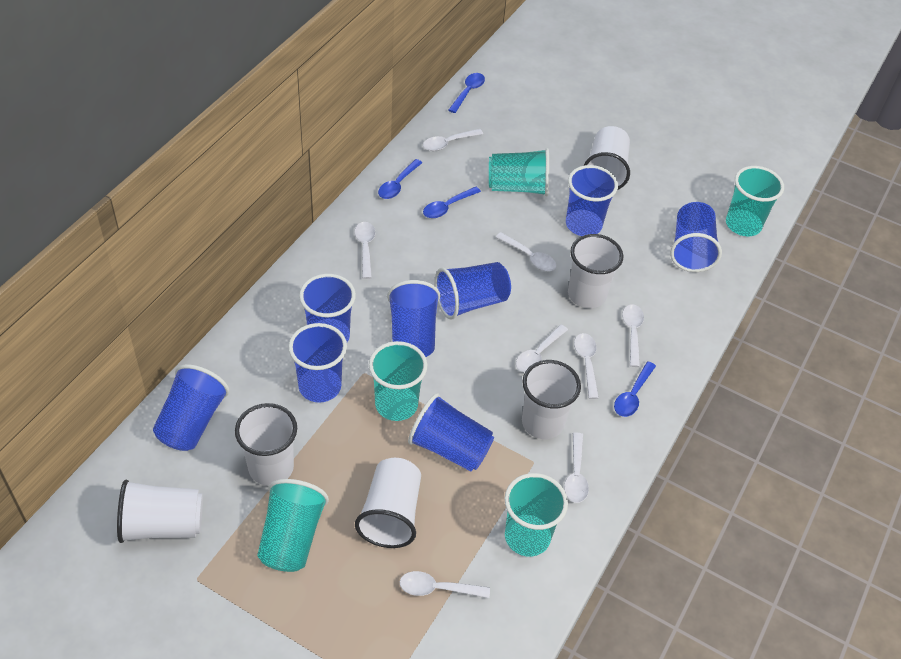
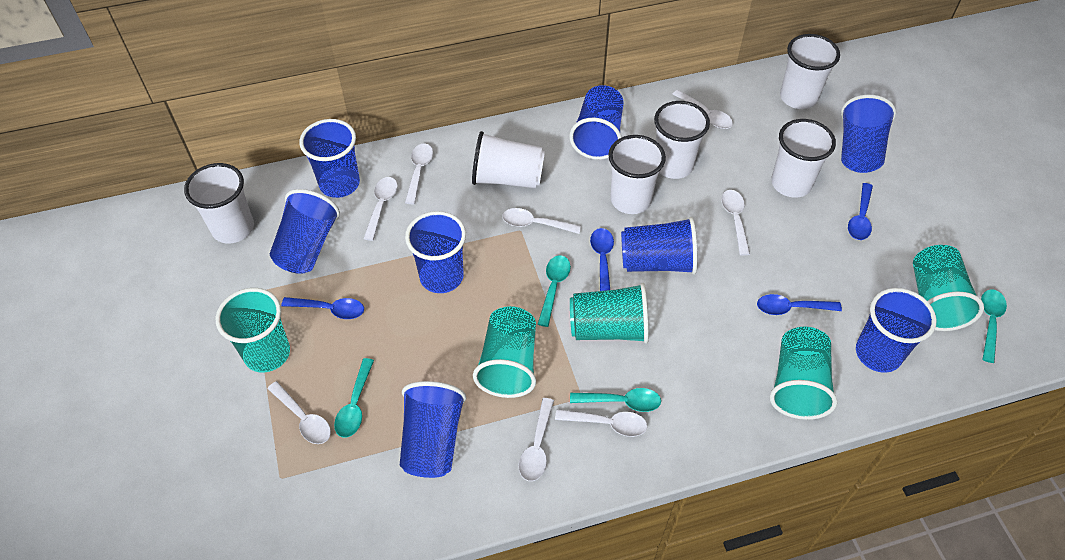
turquoise spoon: 0 -> 4

